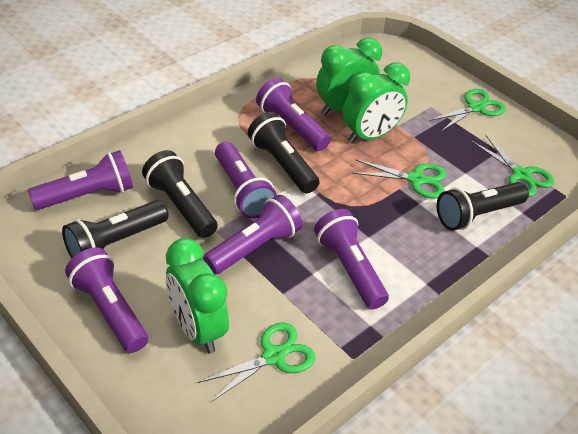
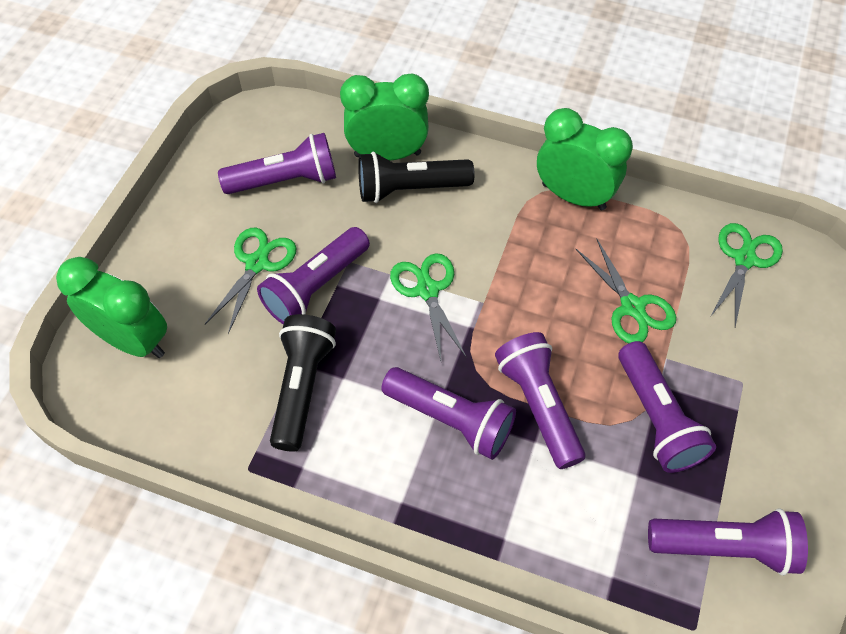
black flashlight: 4 -> 2

